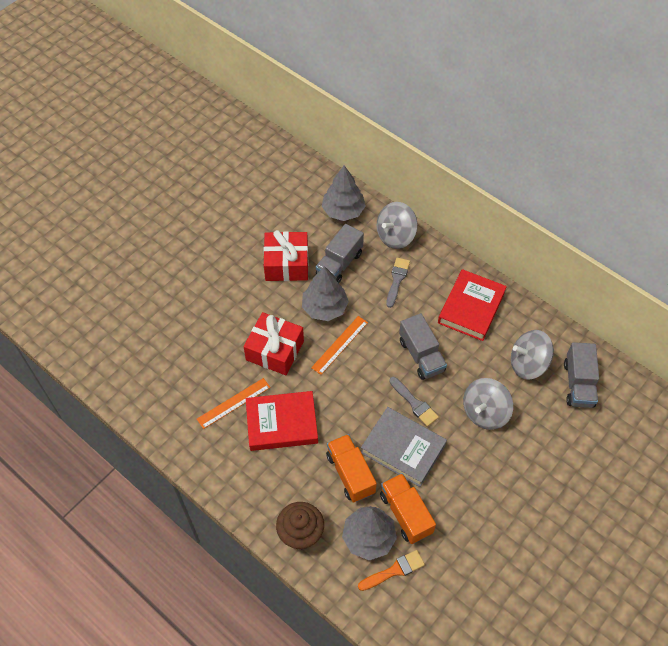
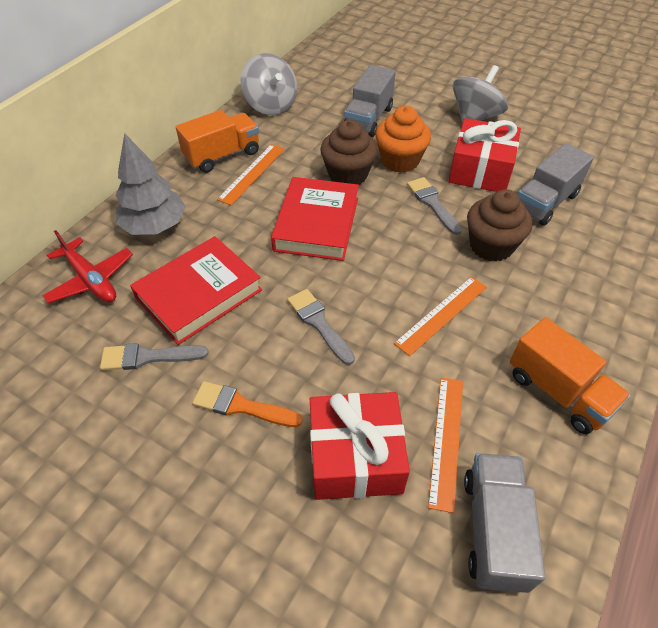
brown cupcake: 1 -> 2
grey book: 1 -> 0
grey brush: 2 -> 3
grey spinning top: 3 -> 2
grey tree: 3 -> 1
orange cupcake: 0 -> 1
orange ruler: 2 -> 3
red plane: 0 -> 1

